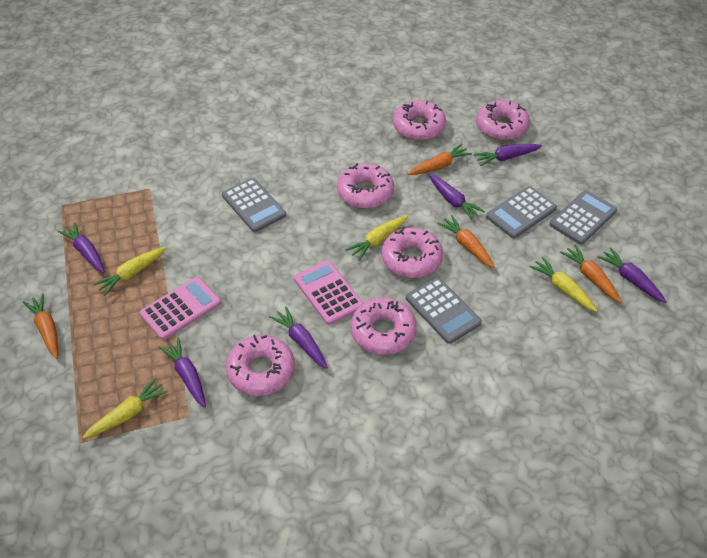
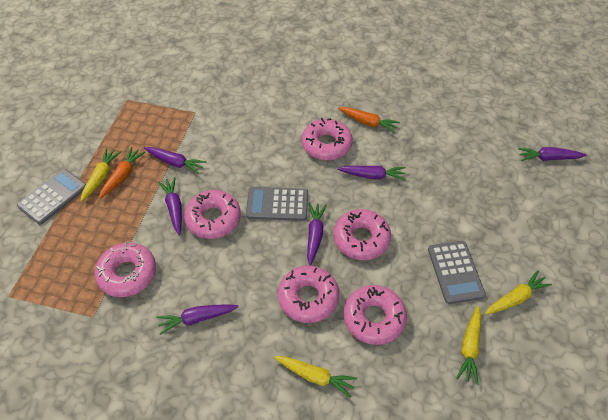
grey calculator: 4 -> 3
orange carrot: 4 -> 2
pink calculator: 2 -> 0

